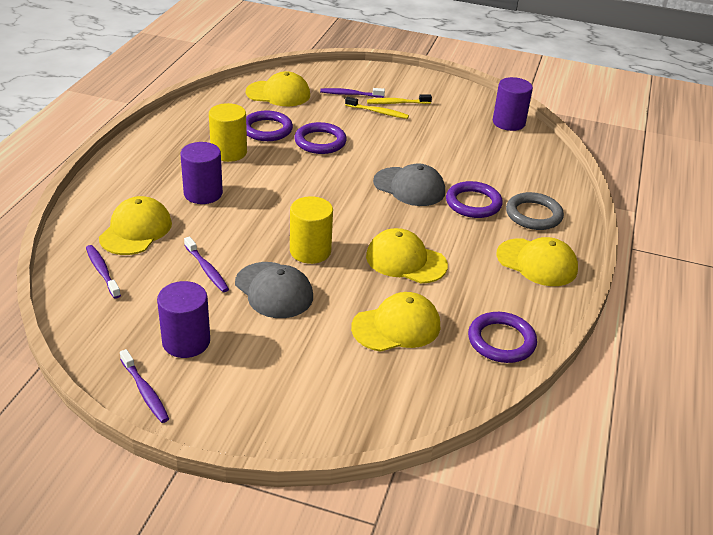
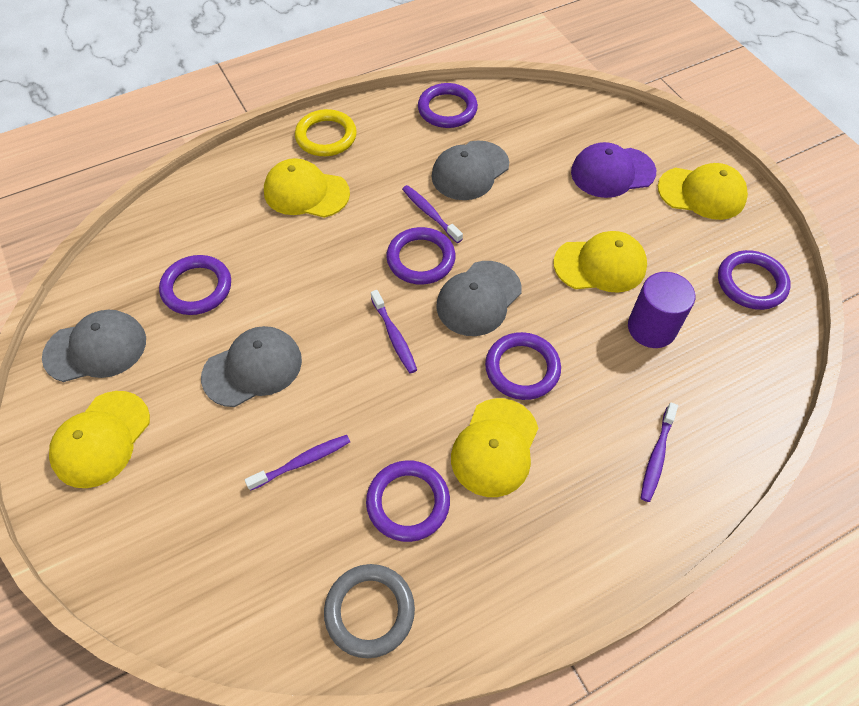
grey cap: 2 -> 4
purple cap: 0 -> 1
purple cylinder: 3 -> 1
purple ring: 4 -> 6
yellow cylinder: 2 -> 0
yellow ring: 0 -> 1
yellow toothbrush: 2 -> 0

